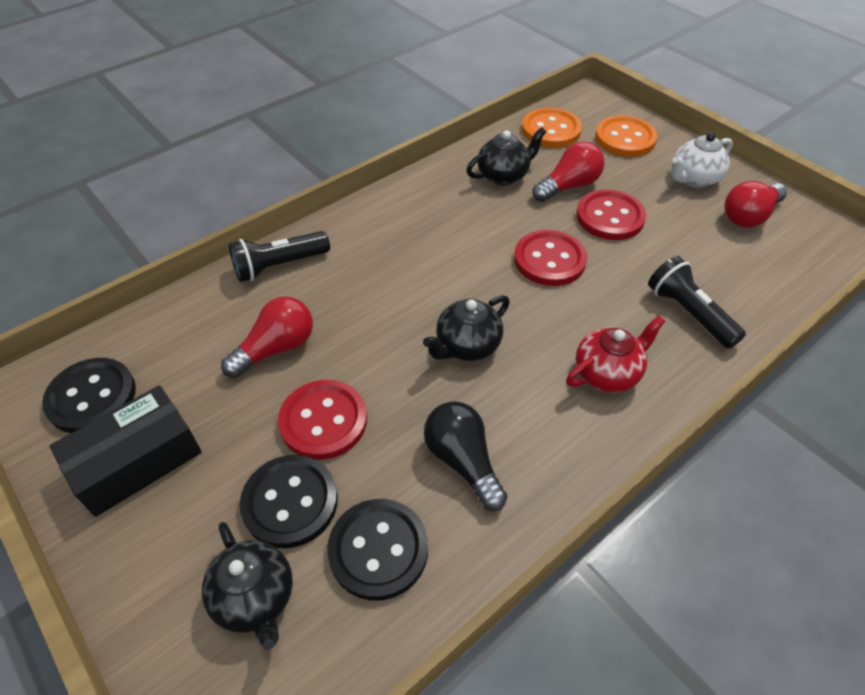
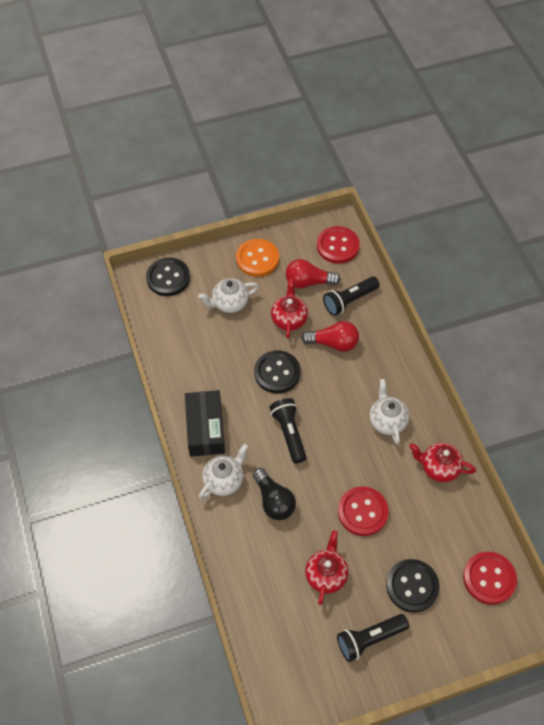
black flashlight: 2 -> 3
black teapot: 3 -> 0
orange button: 2 -> 1
red light bulb: 3 -> 2
red teapot: 1 -> 3
white teapot: 1 -> 3

